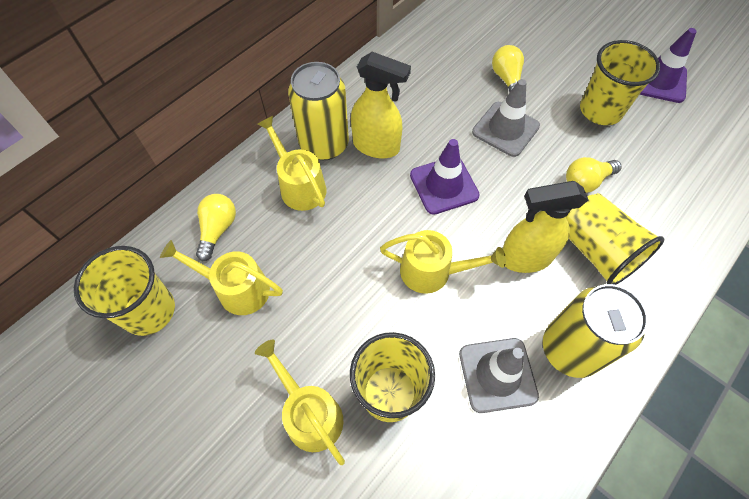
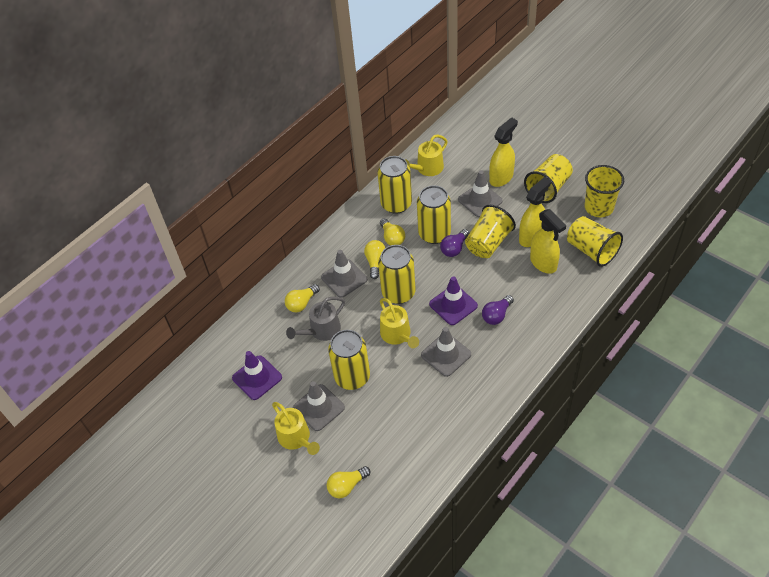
grey traffic cone: 2 -> 4
grey watering can: 0 -> 1
purple light bulb: 0 -> 2
yellow can: 2 -> 4
yellow light bulb: 3 -> 4
yellow spray bottle: 2 -> 3
yellow watering can: 4 -> 3

